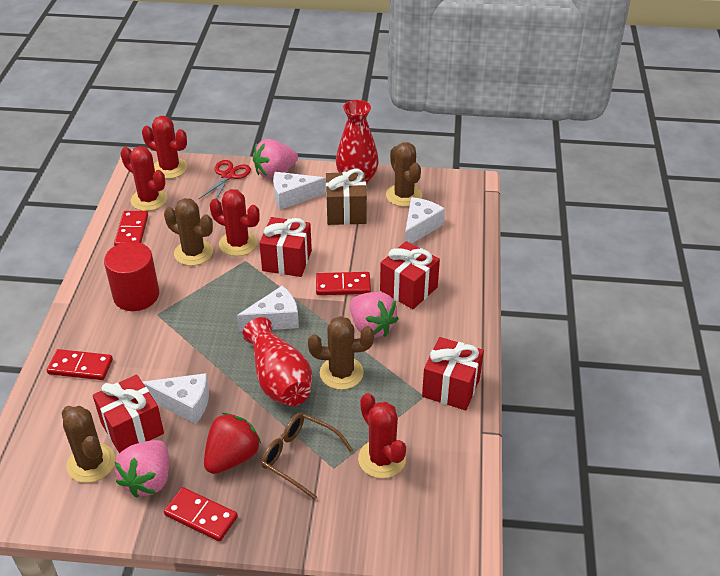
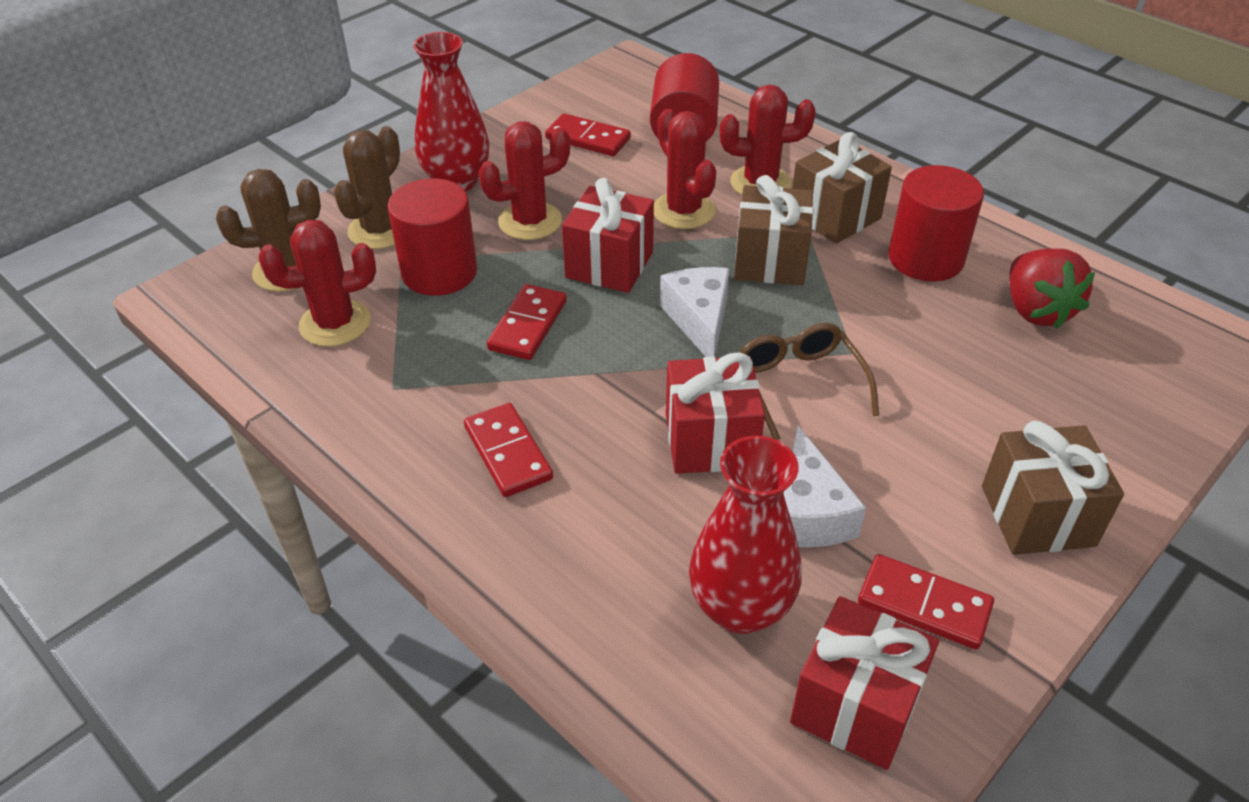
brown cactus: 4 -> 2
brown gift: 1 -> 3
pink strawberry: 3 -> 0
red cylinder: 1 -> 3
red gift: 4 -> 3
red scissors: 1 -> 0
white cheese: 4 -> 2

